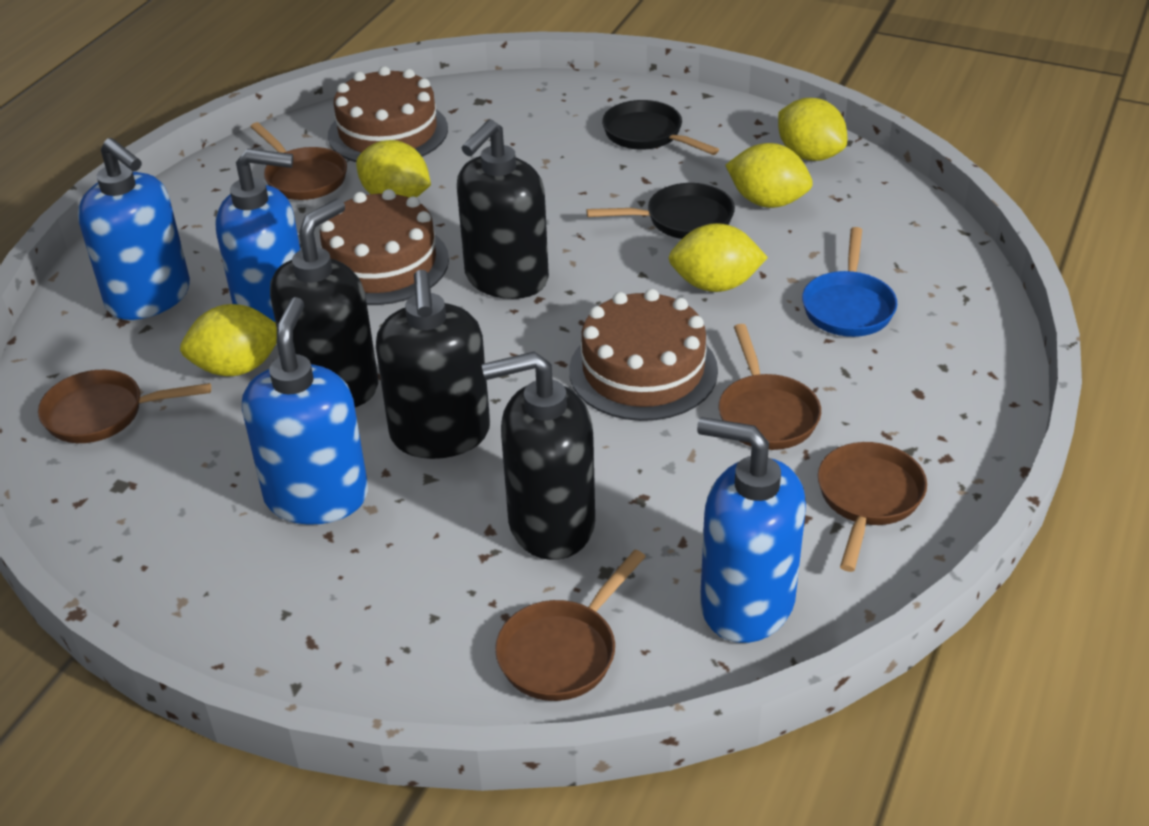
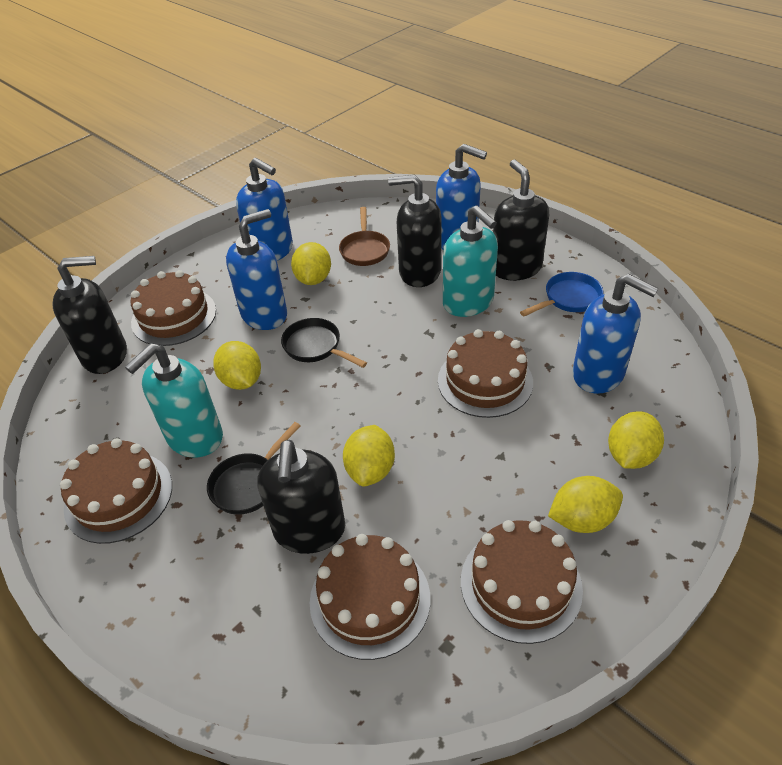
brown cake: 3 -> 5
brown pan: 5 -> 1
turquoise soap dispenser: 0 -> 2

